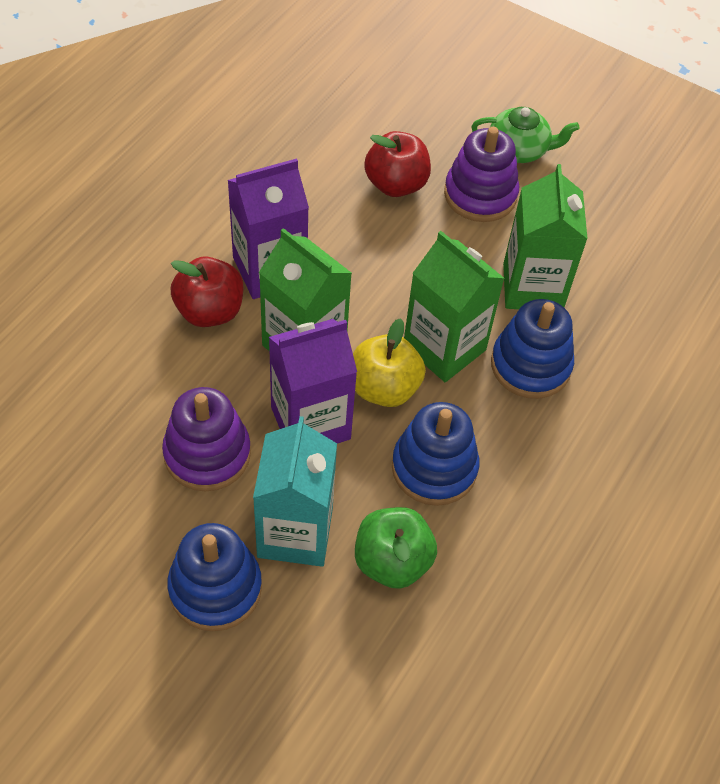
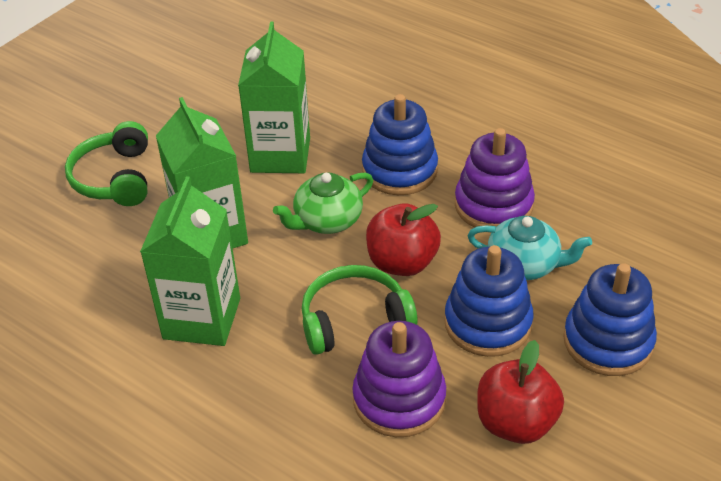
green apple: 1 -> 0
green headphones: 0 -> 2
purple carton: 2 -> 0
turquoise carton: 1 -> 0
turquoise teapot: 0 -> 1
yellow apple: 1 -> 0

